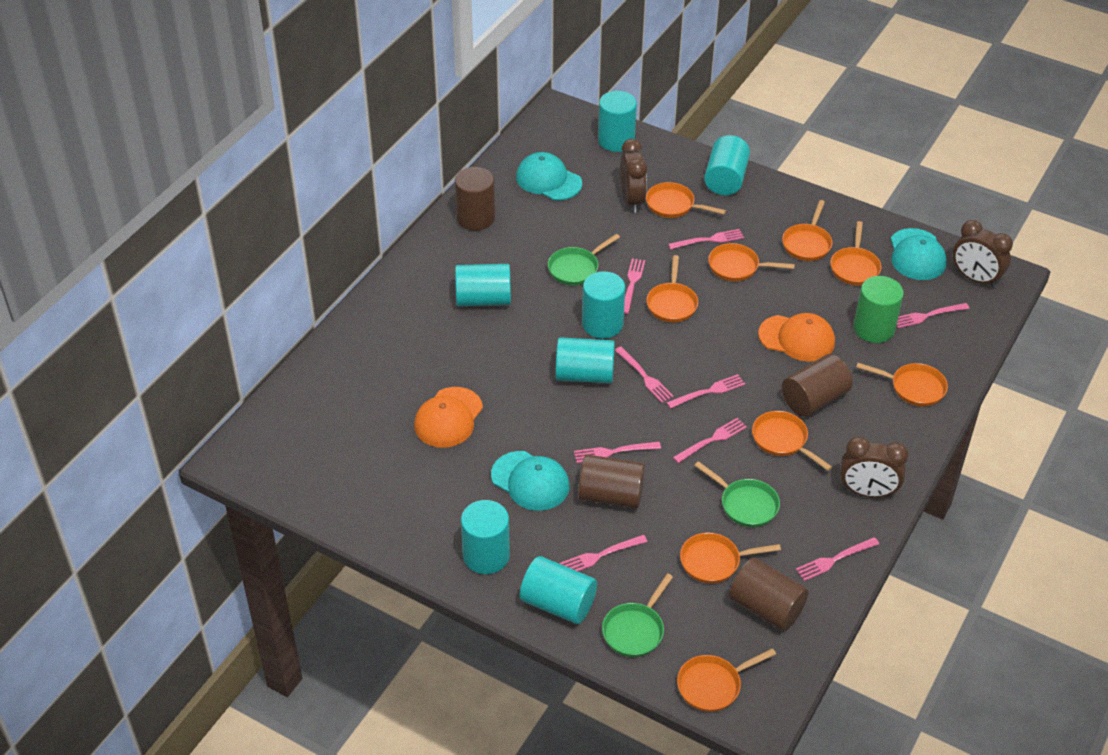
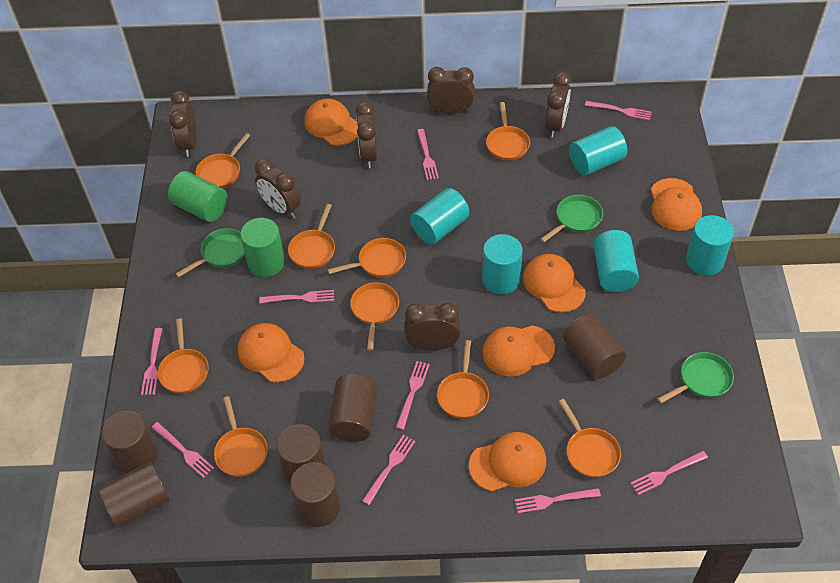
brown clock: 3 -> 6
brown cylinder: 4 -> 6
green cylinder: 1 -> 2
orange cap: 2 -> 6
turquoise cap: 3 -> 0
turquoise cylinder: 7 -> 5

